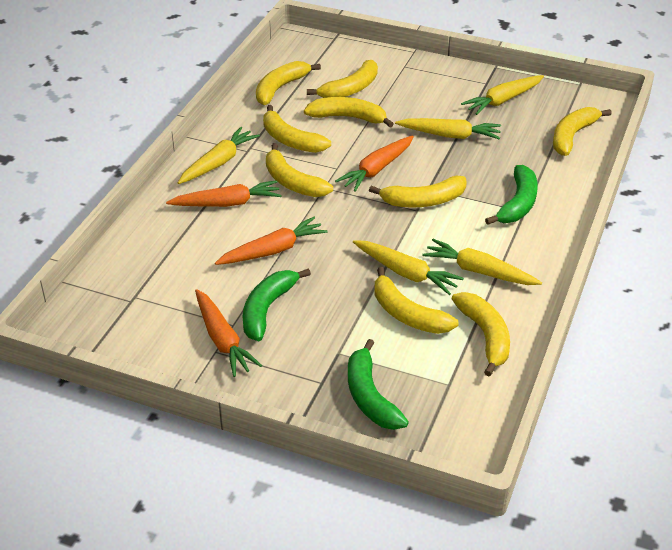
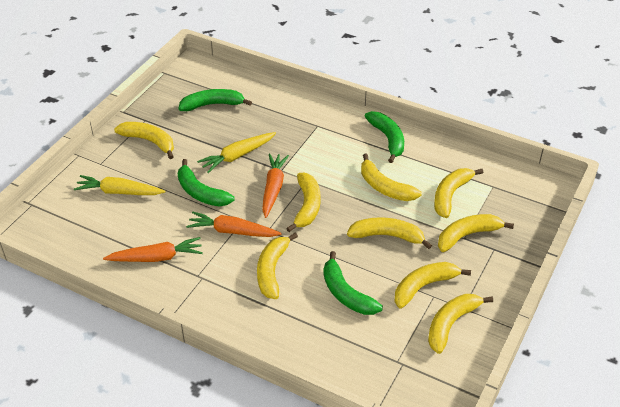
green banana: 3 -> 4
orange carrot: 4 -> 3
yellow carrot: 5 -> 2

